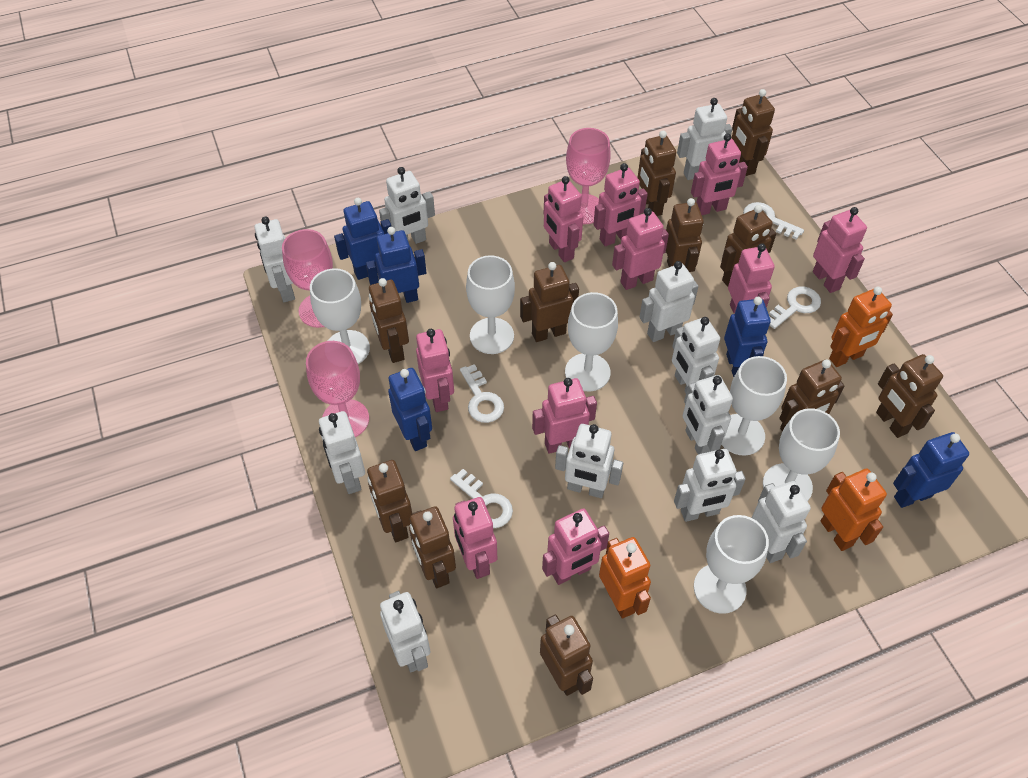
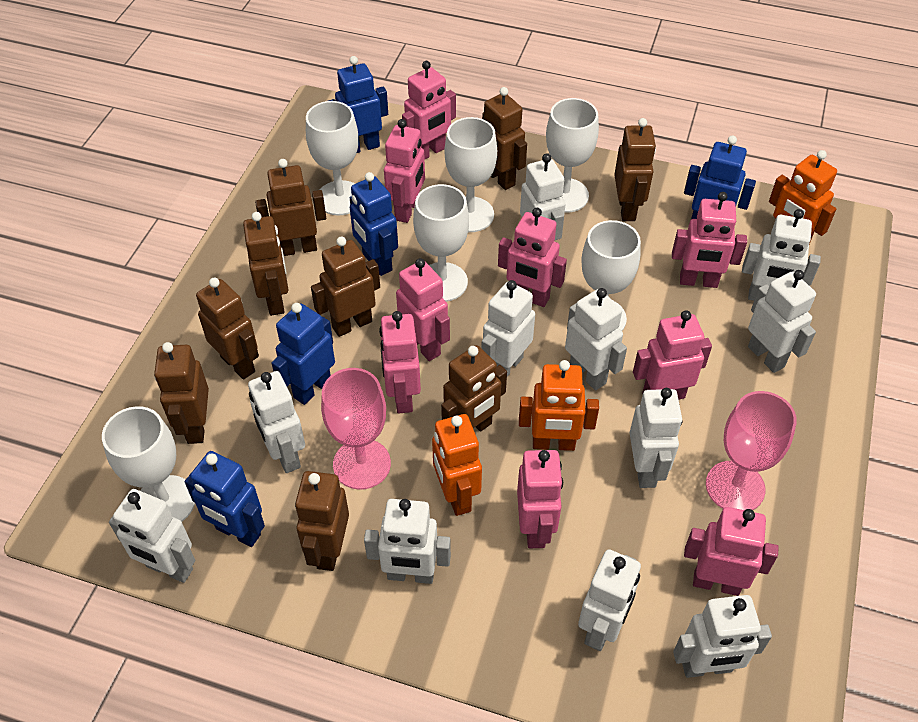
brown robot: 11 -> 9
pink goblet: 3 -> 2
pink robot: 10 -> 9
white key: 4 -> 0

